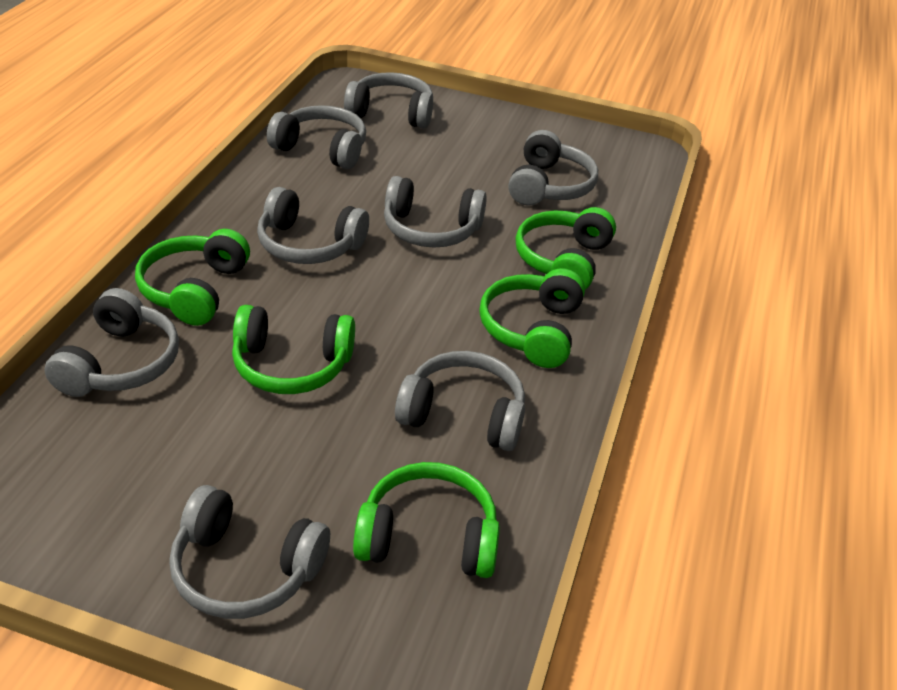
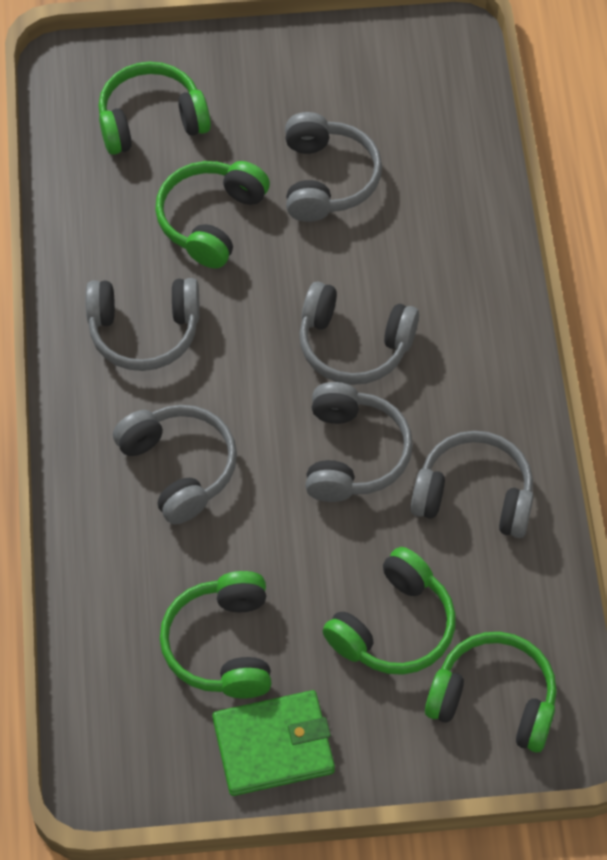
green wallet: 0 -> 1
grey headphones: 8 -> 6

